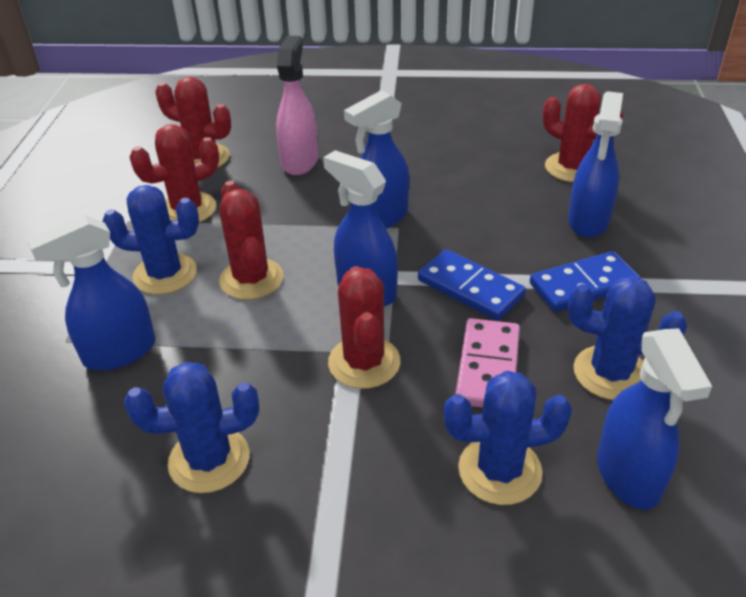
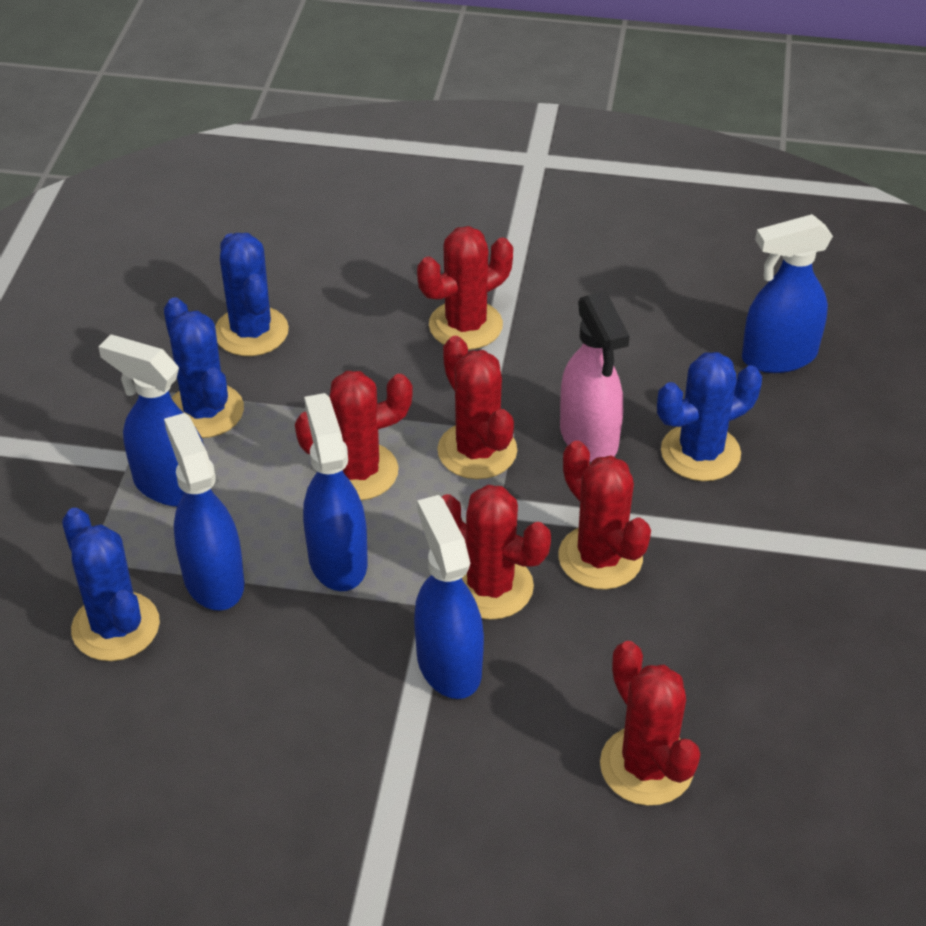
blue domino: 2 -> 0
pink domino: 1 -> 0
red cactus: 5 -> 6

